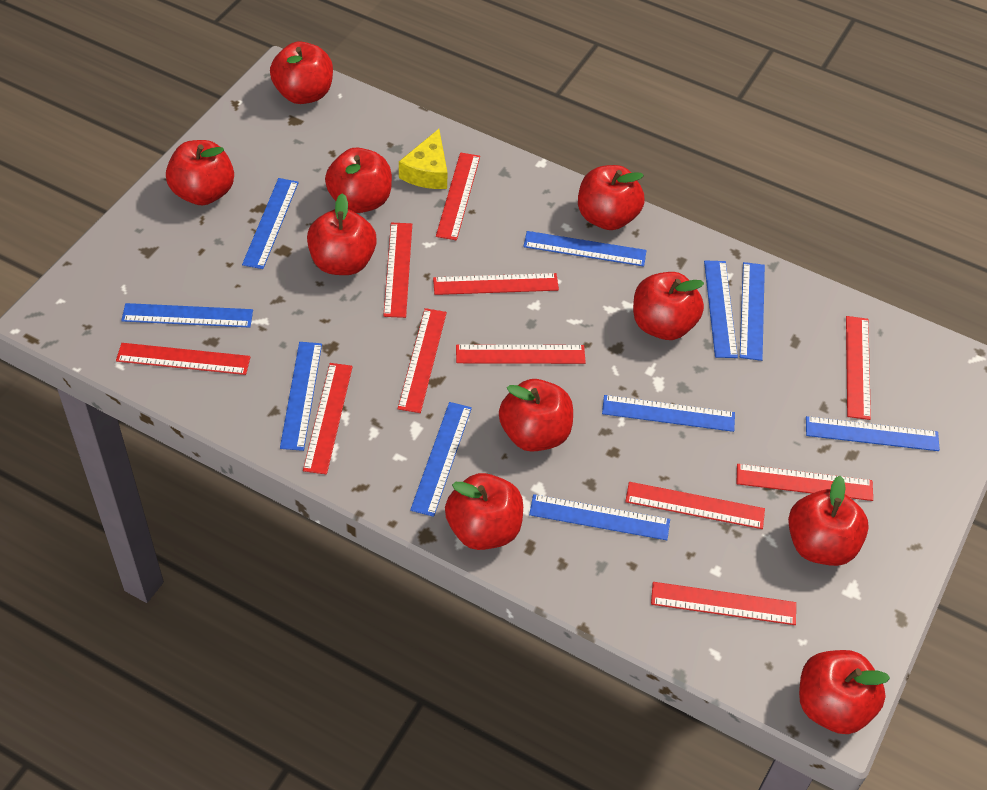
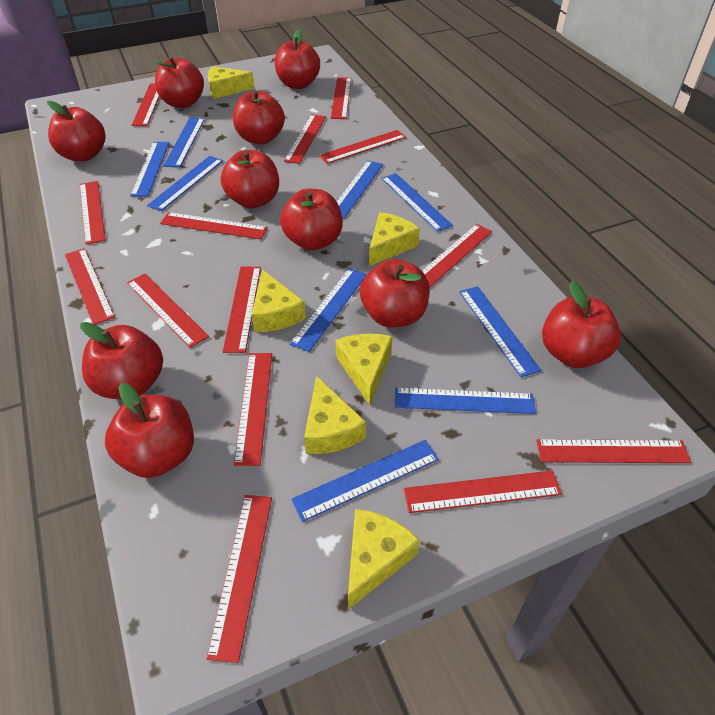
blue ruler: 10 -> 9
red ruler: 11 -> 14
yellow cheese: 1 -> 6

